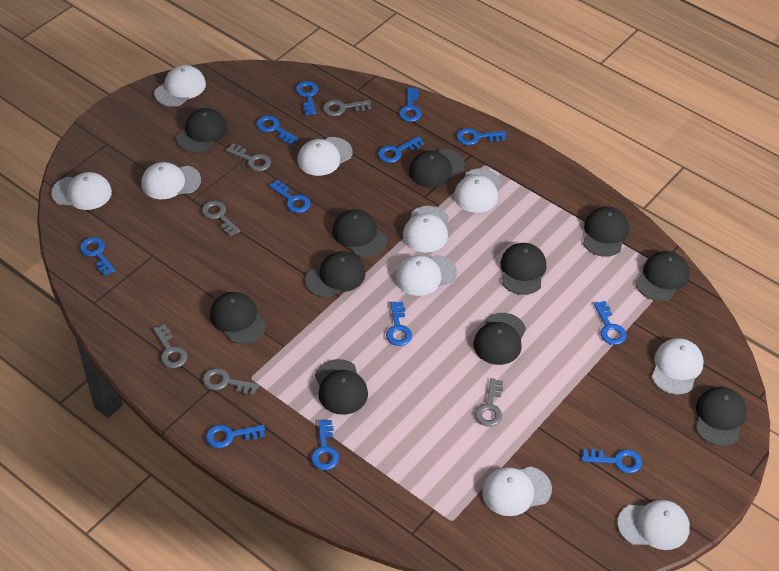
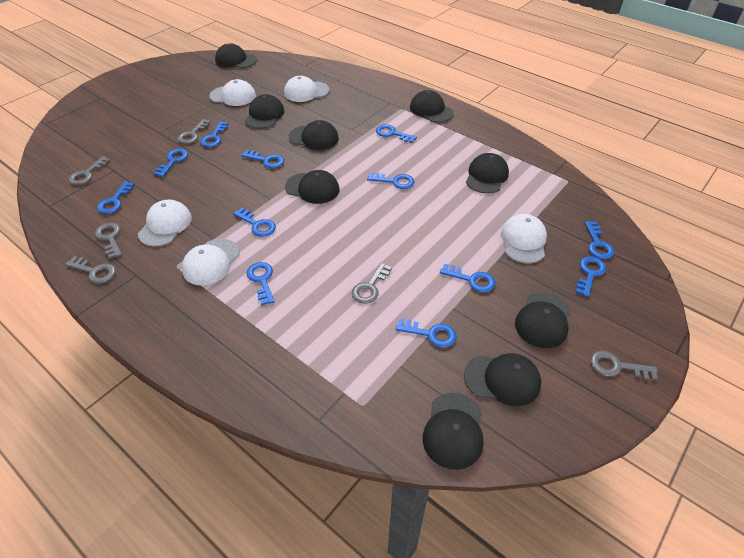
black cap: 11 -> 9
white cap: 10 -> 5

